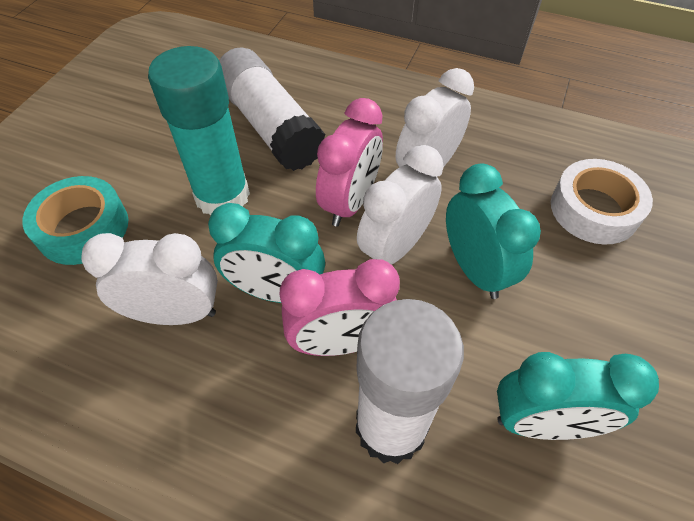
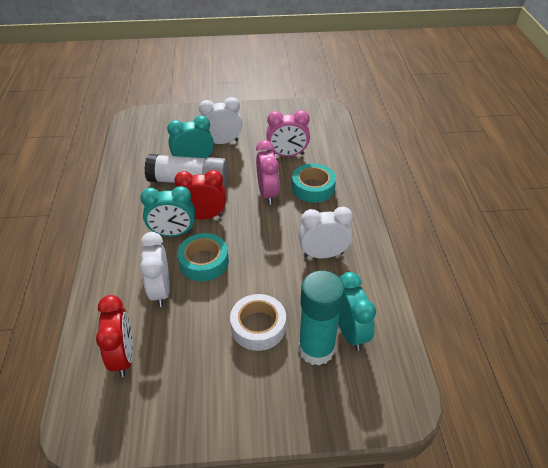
red clock: 0 -> 2
turquoise tape: 1 -> 2
white glue stick: 2 -> 1

